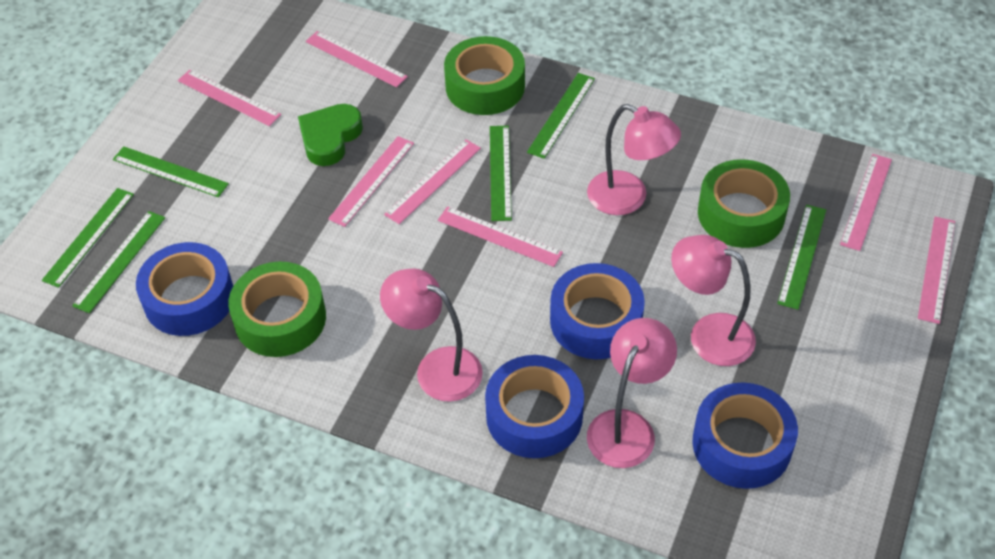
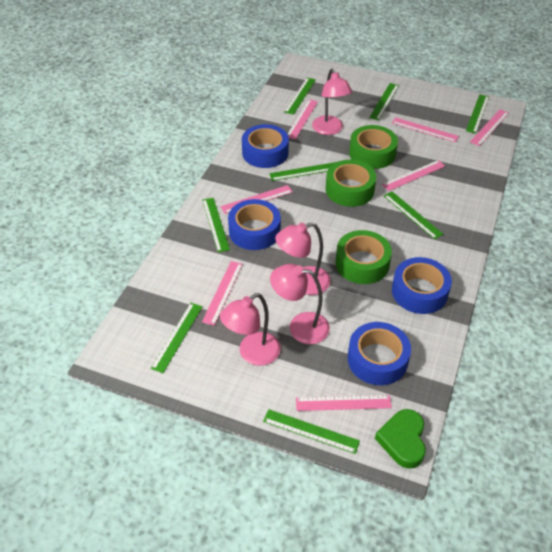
green ruler: 6 -> 8

